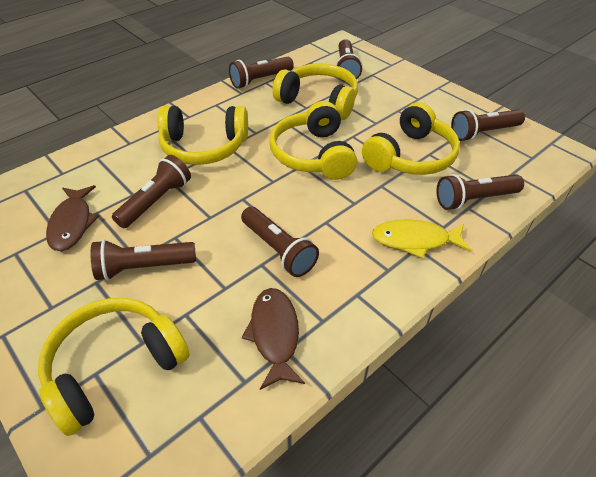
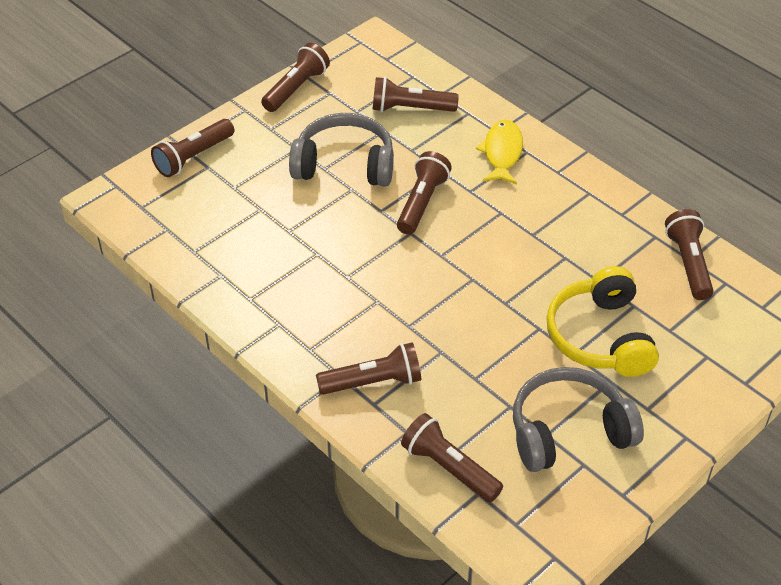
brown fish: 2 -> 0
grey headphones: 0 -> 2
yellow headphones: 5 -> 1

